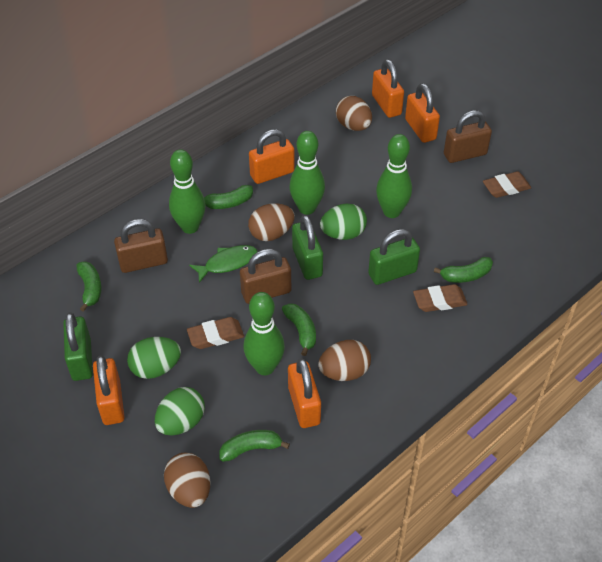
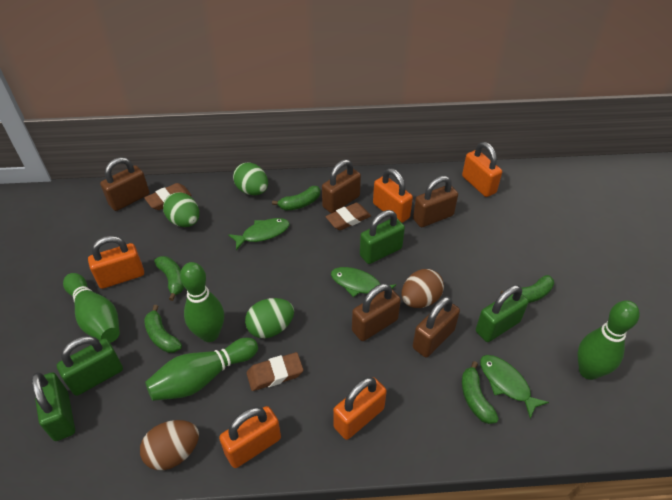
brown egg: 4 -> 2
brown padlock: 3 -> 5
green fish: 1 -> 3
green padlock: 3 -> 4

